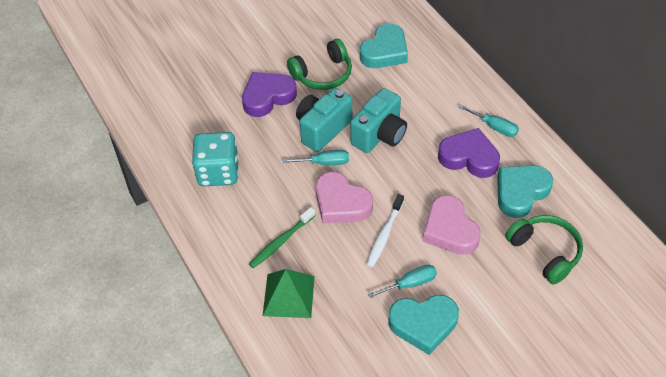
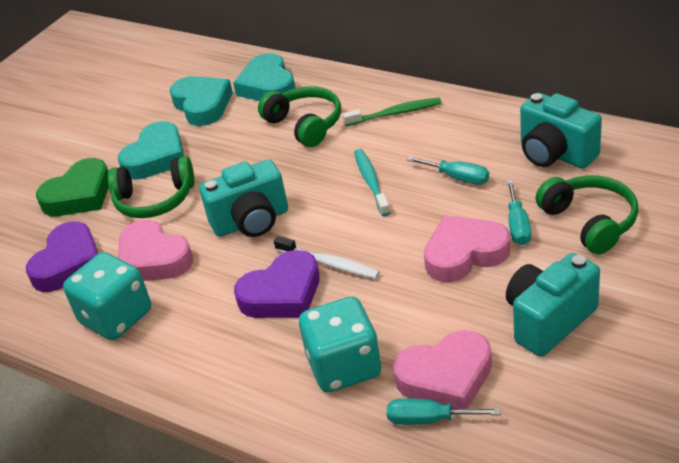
green headphones: 2 -> 3
green heart: 0 -> 1
green pyramid: 1 -> 0
pink heart: 2 -> 3
turquoise camera: 2 -> 3
turquoise dice: 1 -> 2
turquoise toothbrush: 0 -> 1

